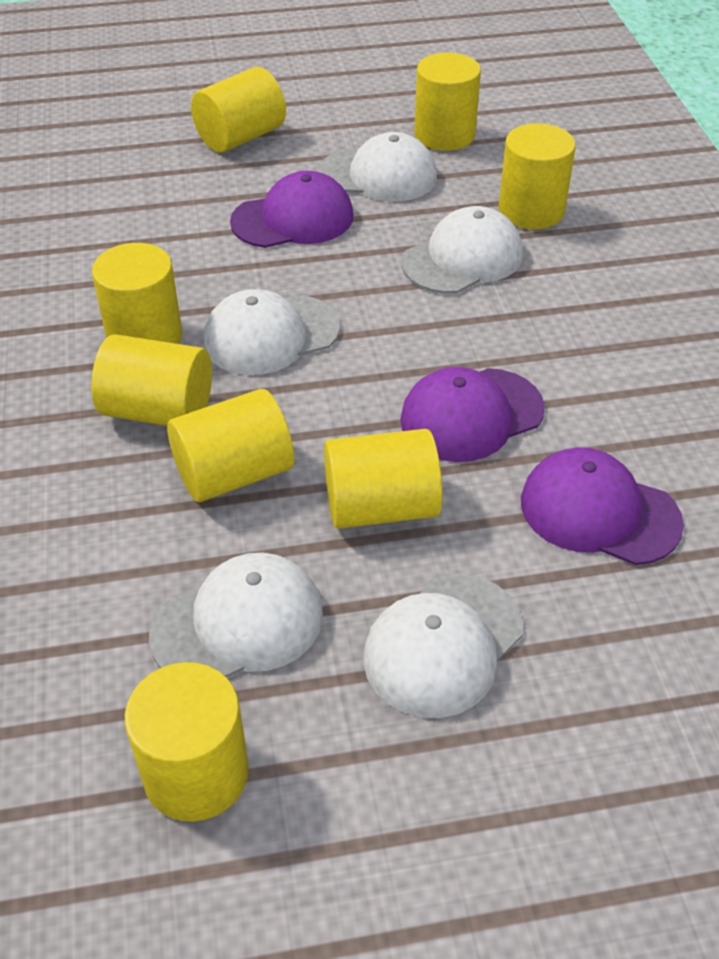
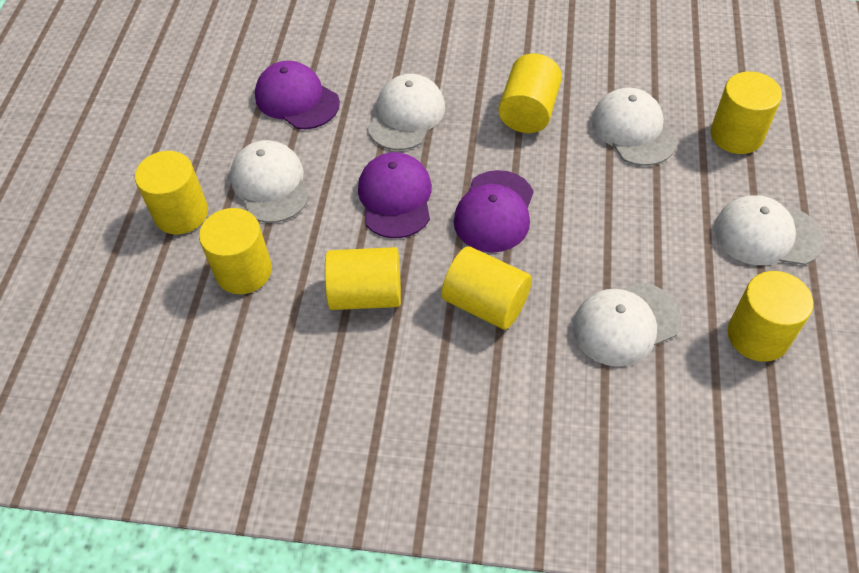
yellow cylinder: 8 -> 7

